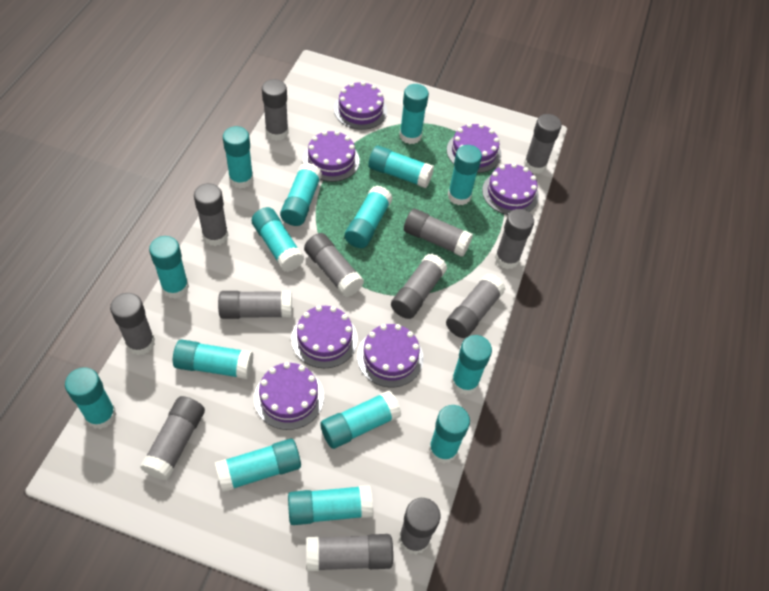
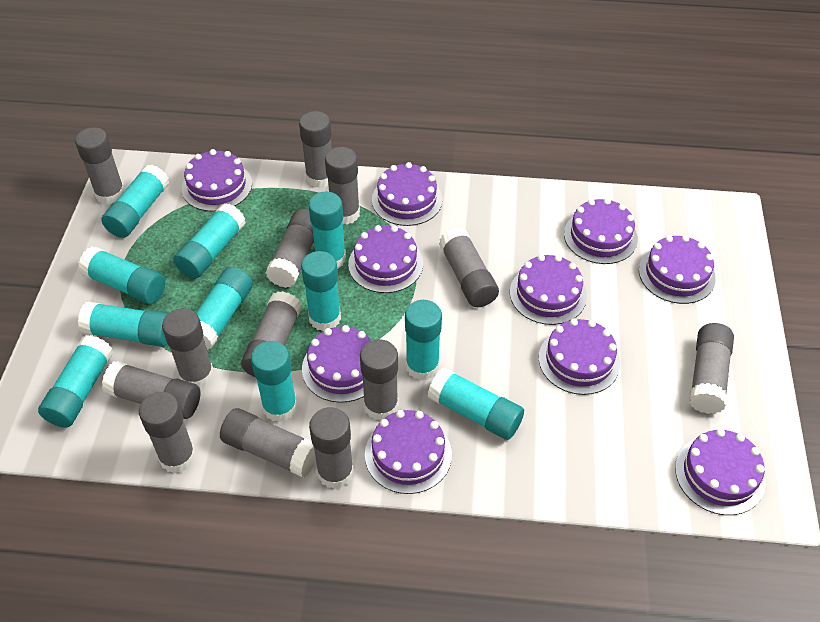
purple cake: 7 -> 10
turquoise glue stick: 15 -> 11

